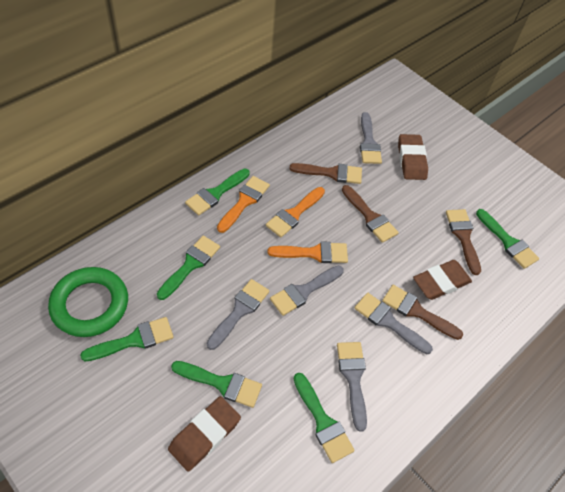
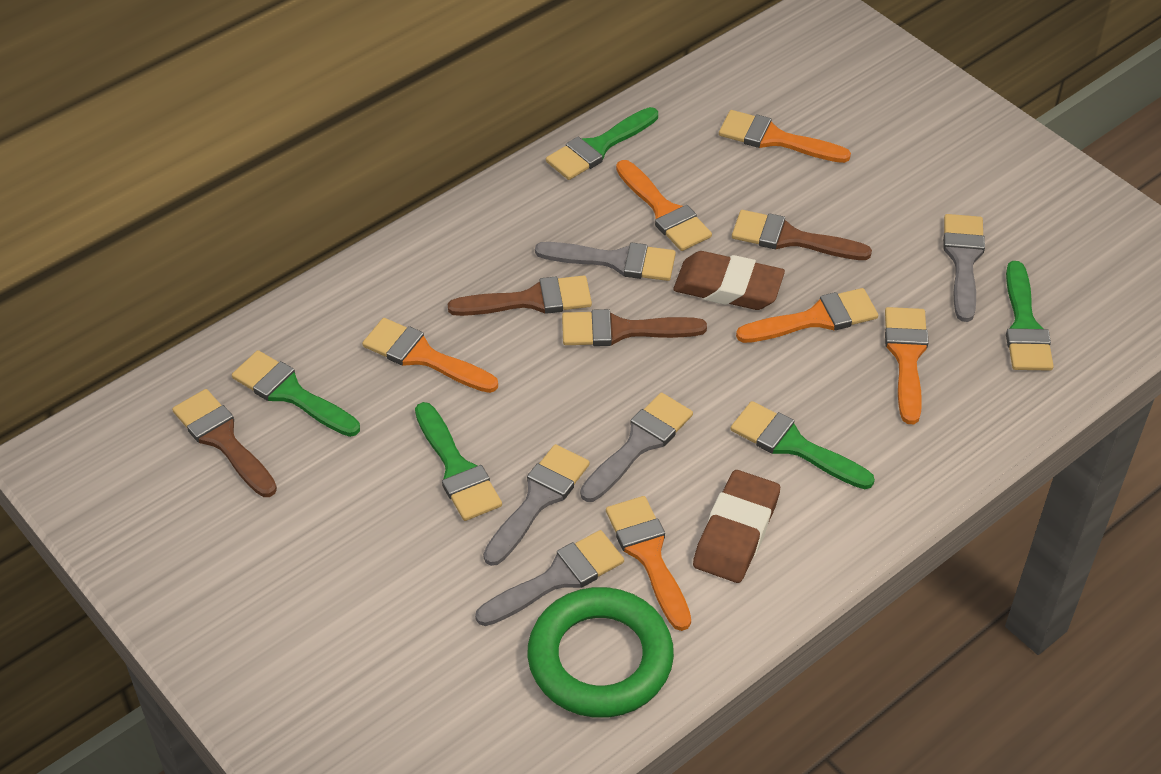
brown eraser: 3 -> 2
green brush: 6 -> 5
orange brush: 3 -> 6

